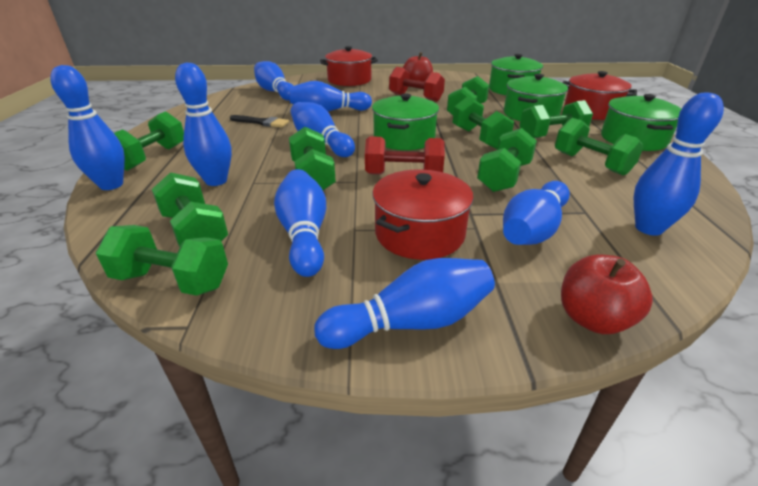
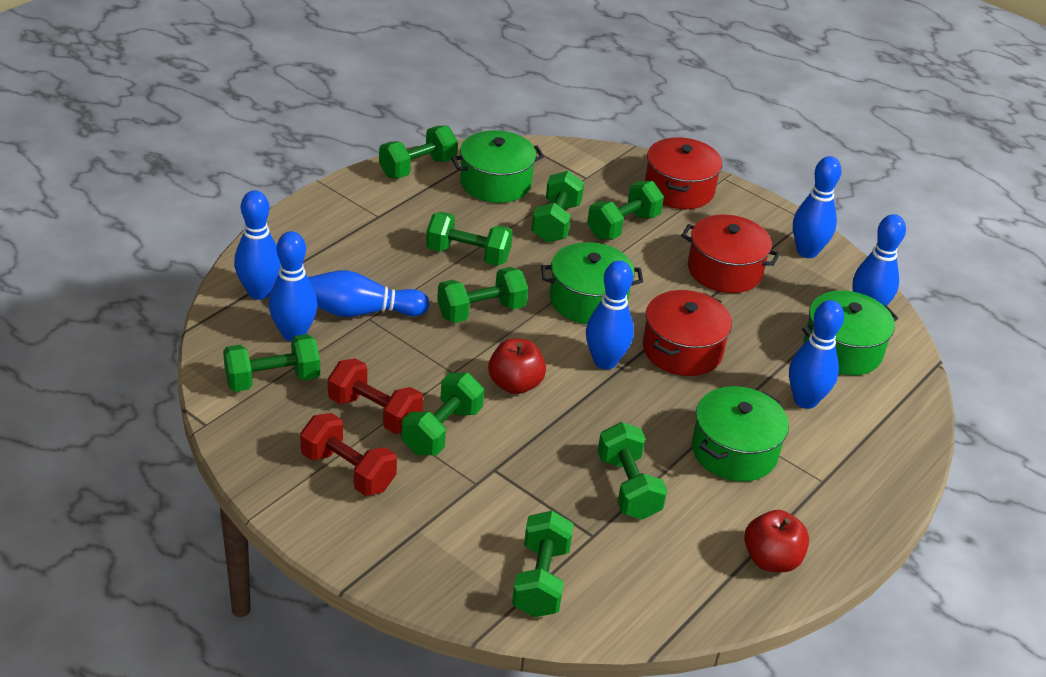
black brush: 1 -> 0
blue bowling pin: 9 -> 7

